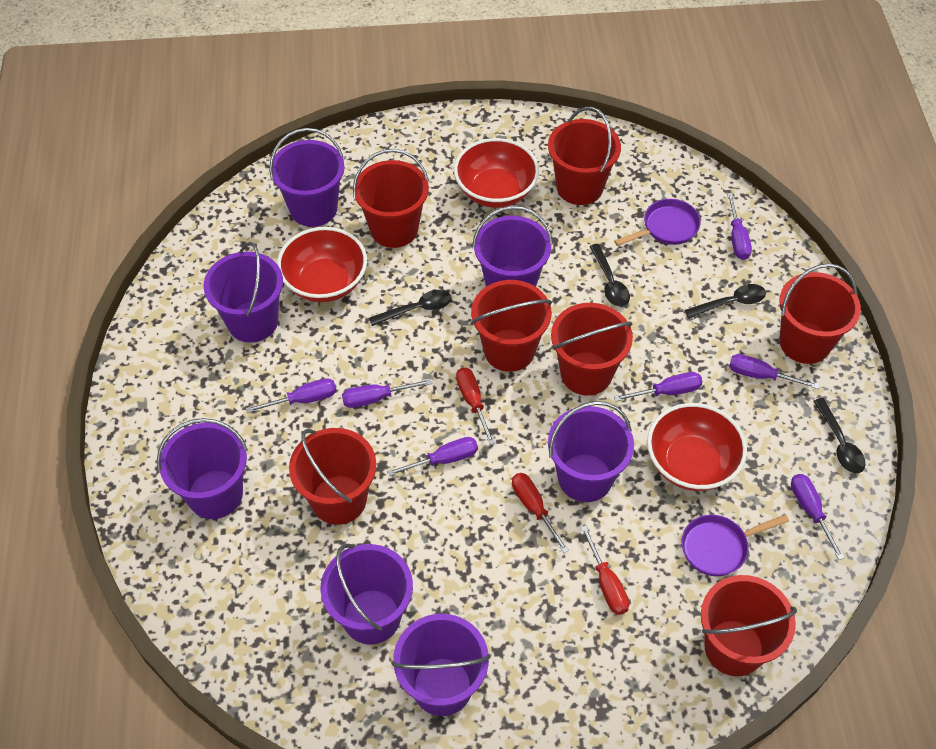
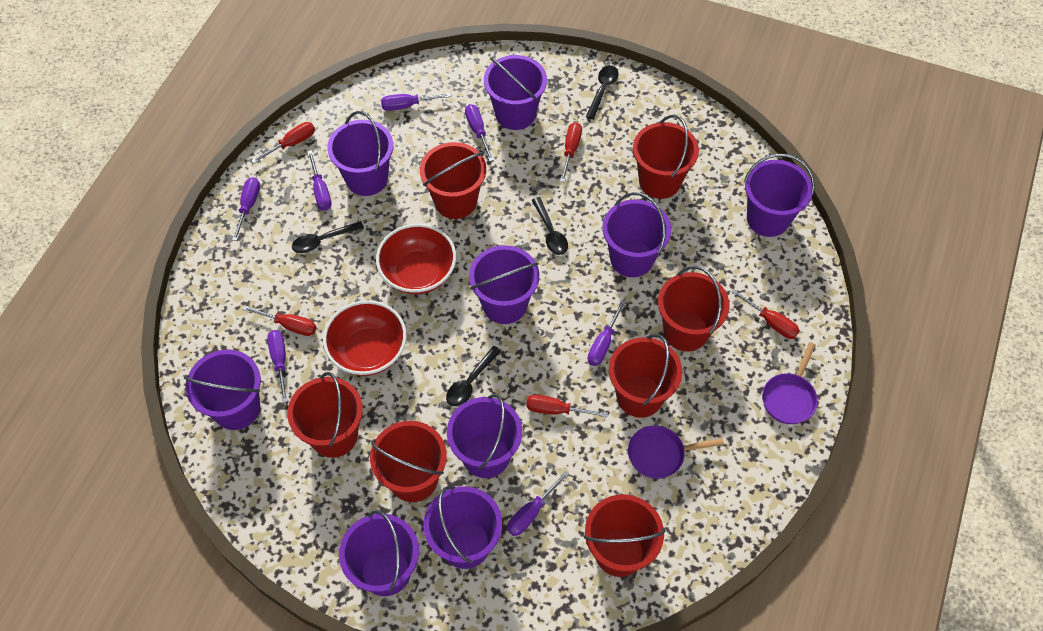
purple bucket: 7 -> 9
red bowl: 3 -> 2
red screwdriver: 3 -> 5

